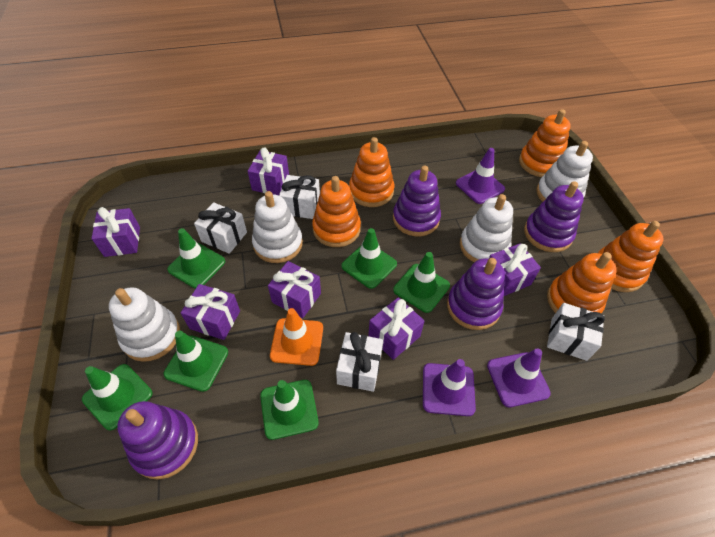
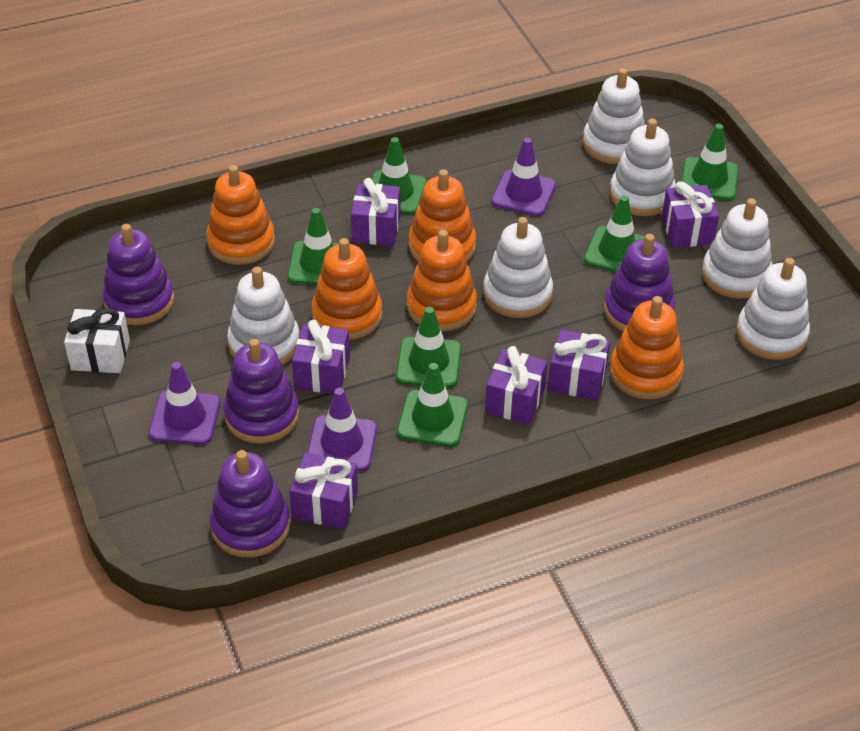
orange traffic cone: 1 -> 0
white gift: 4 -> 1
white stacking toy: 4 -> 6

